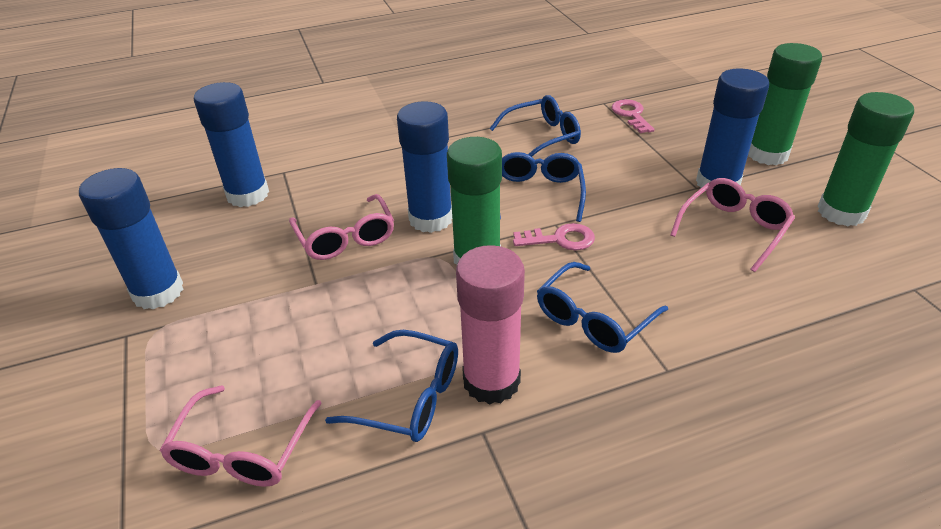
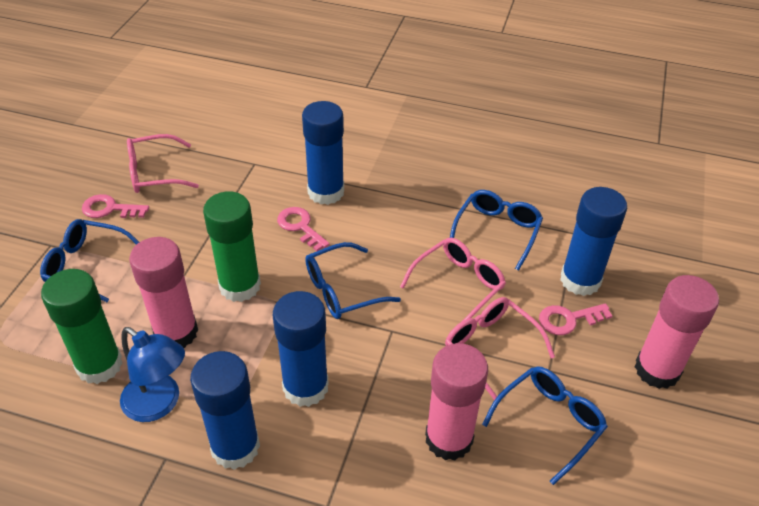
blue lamp: 0 -> 1
green glue stick: 3 -> 2
pink glue stick: 1 -> 3
pink key: 2 -> 3

